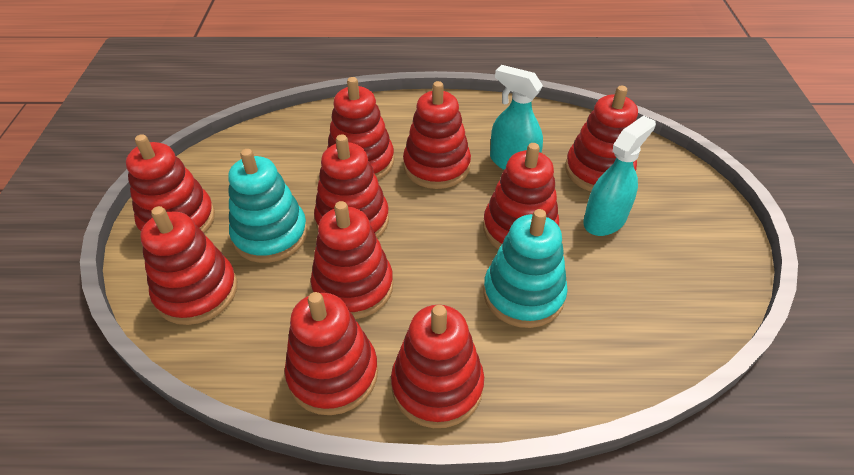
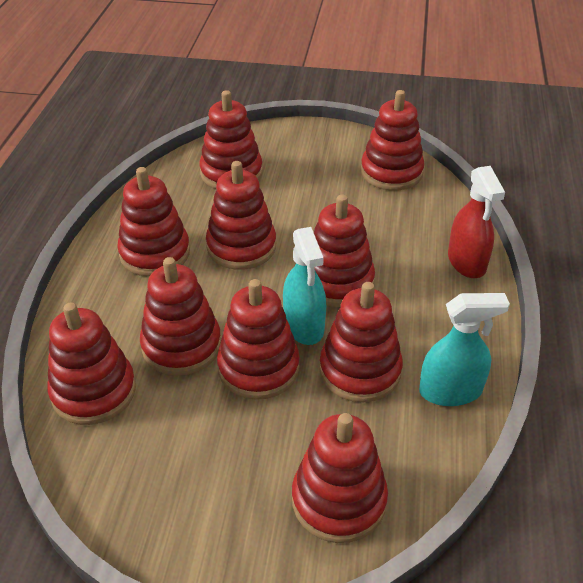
red spray bottle: 0 -> 1
turquoise stacking toy: 2 -> 0

